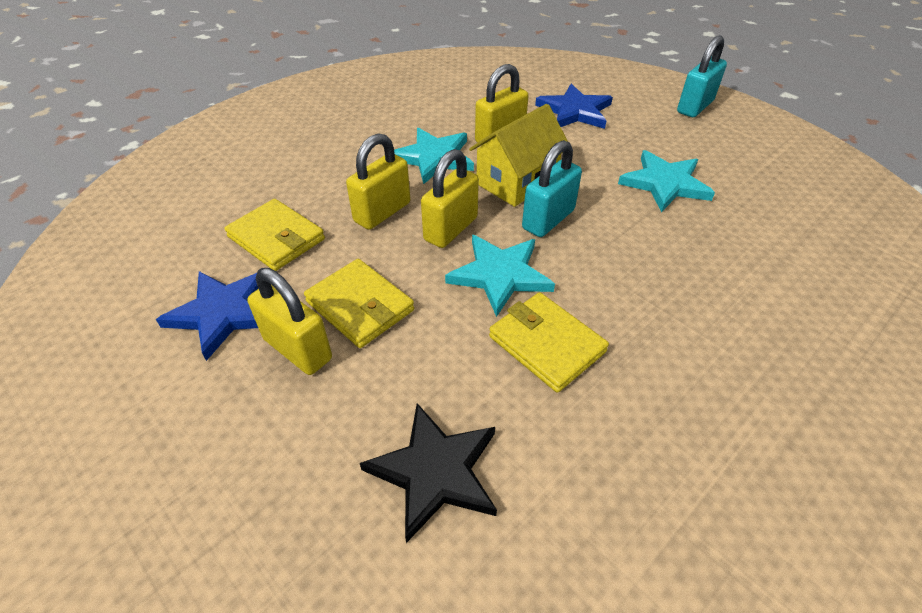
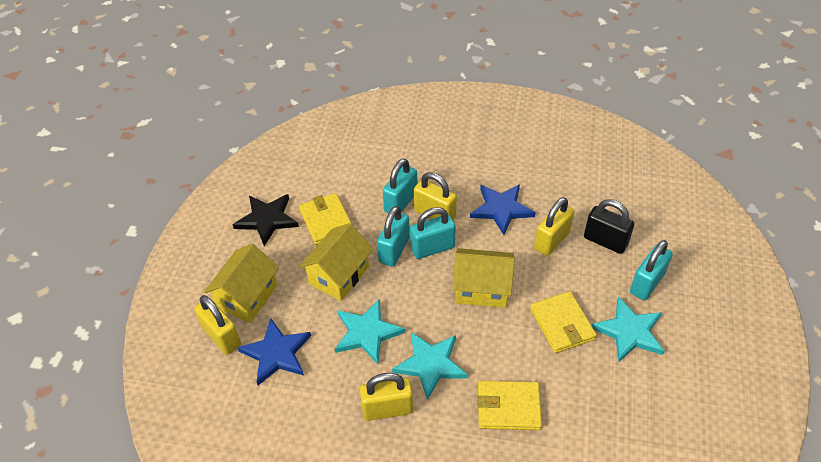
black padlock: 0 -> 1
turquoise padlock: 2 -> 4
yellow house: 1 -> 3

